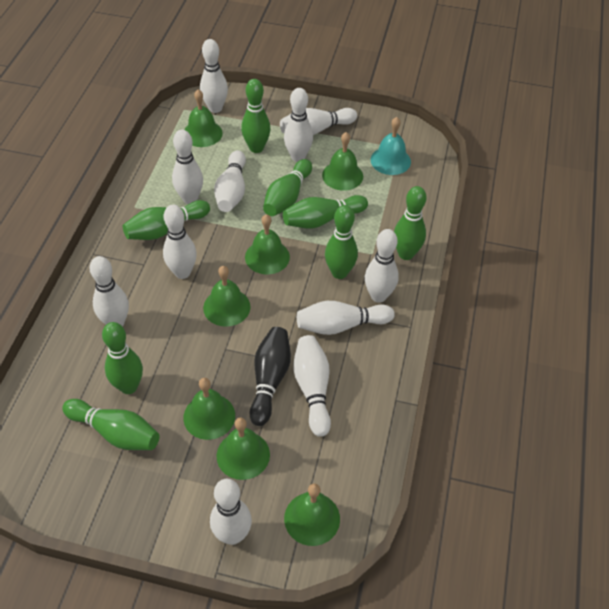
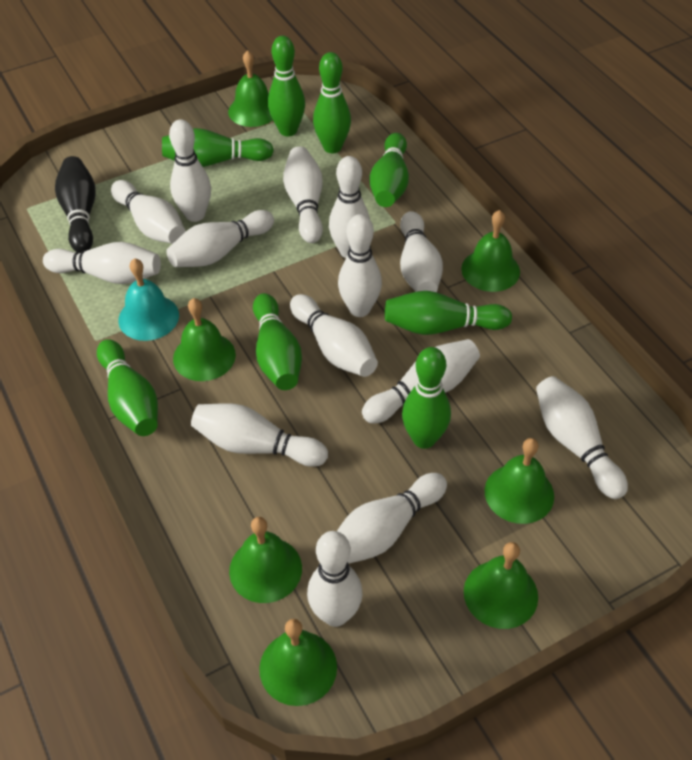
white bowling pin: 11 -> 14

